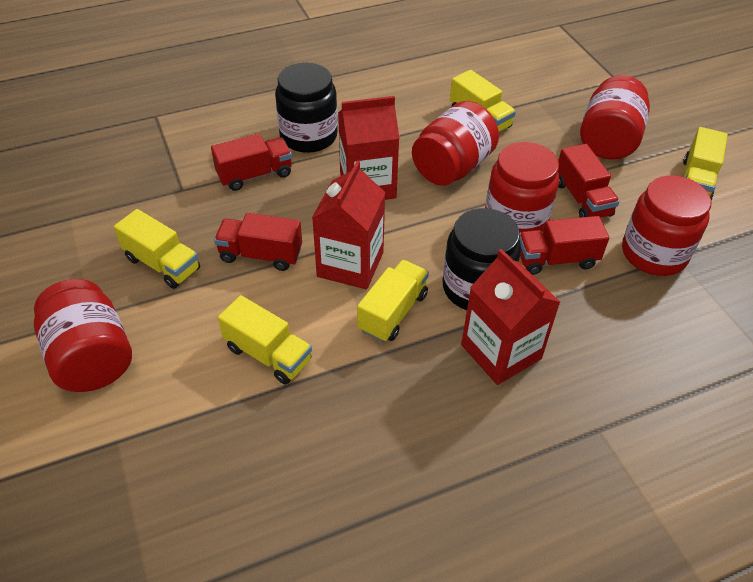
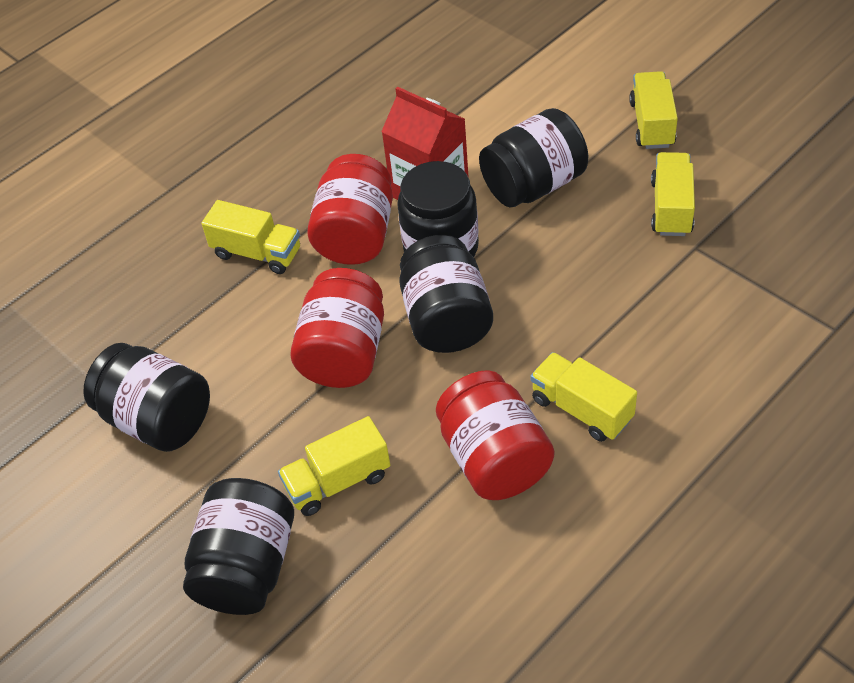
black jar: 2 -> 5
red carton: 3 -> 1
red jar: 5 -> 3
red truck: 4 -> 0

